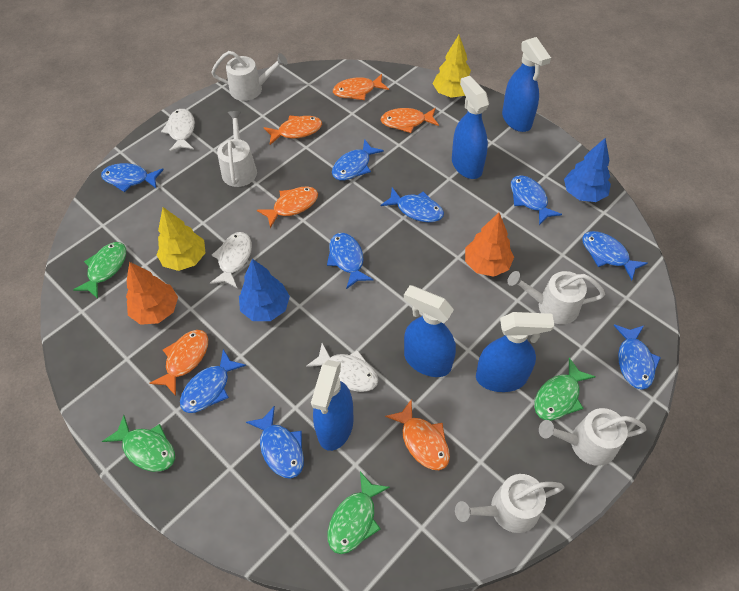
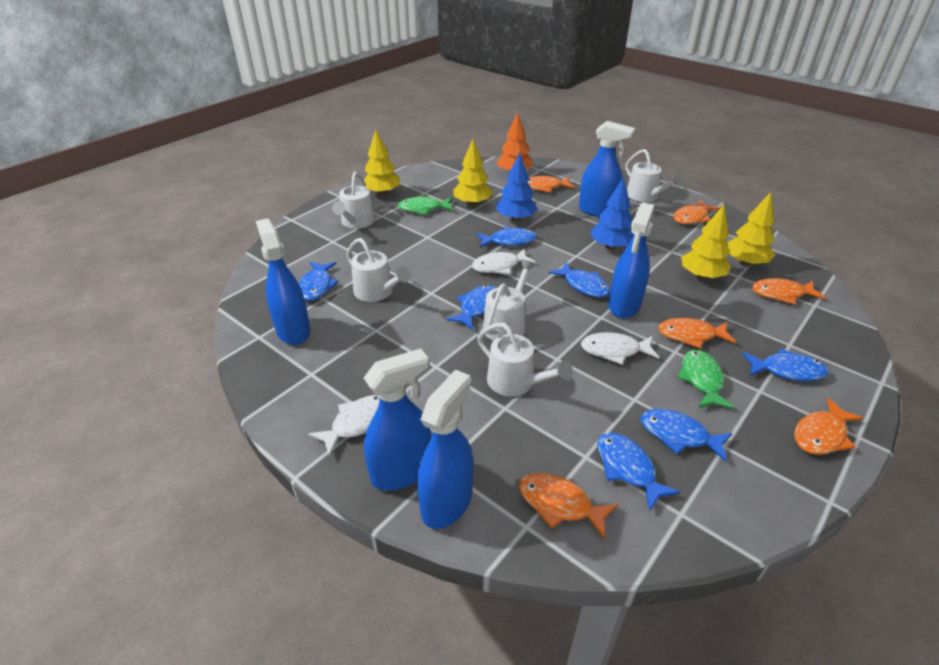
blue fish: 9 -> 7
green fish: 4 -> 2
orange tree: 2 -> 1
yellow tree: 2 -> 4

